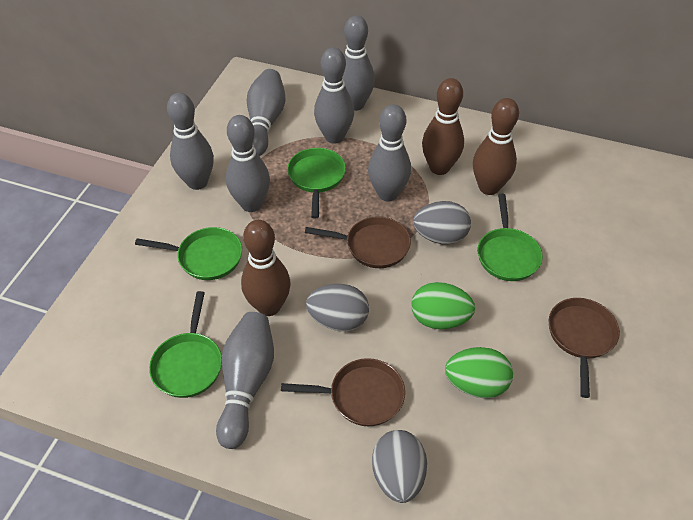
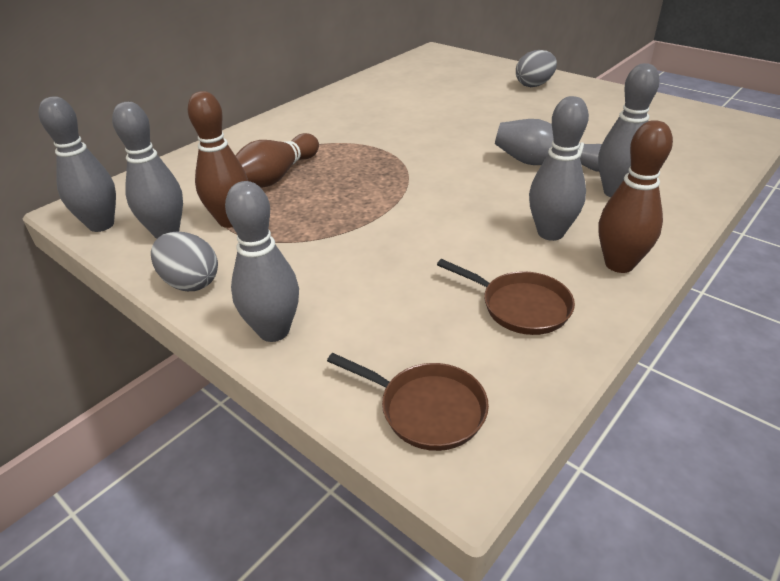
brown pan: 3 -> 2
green egg: 2 -> 0
green pan: 4 -> 0
grey bowling pin: 7 -> 6
grey egg: 3 -> 2

